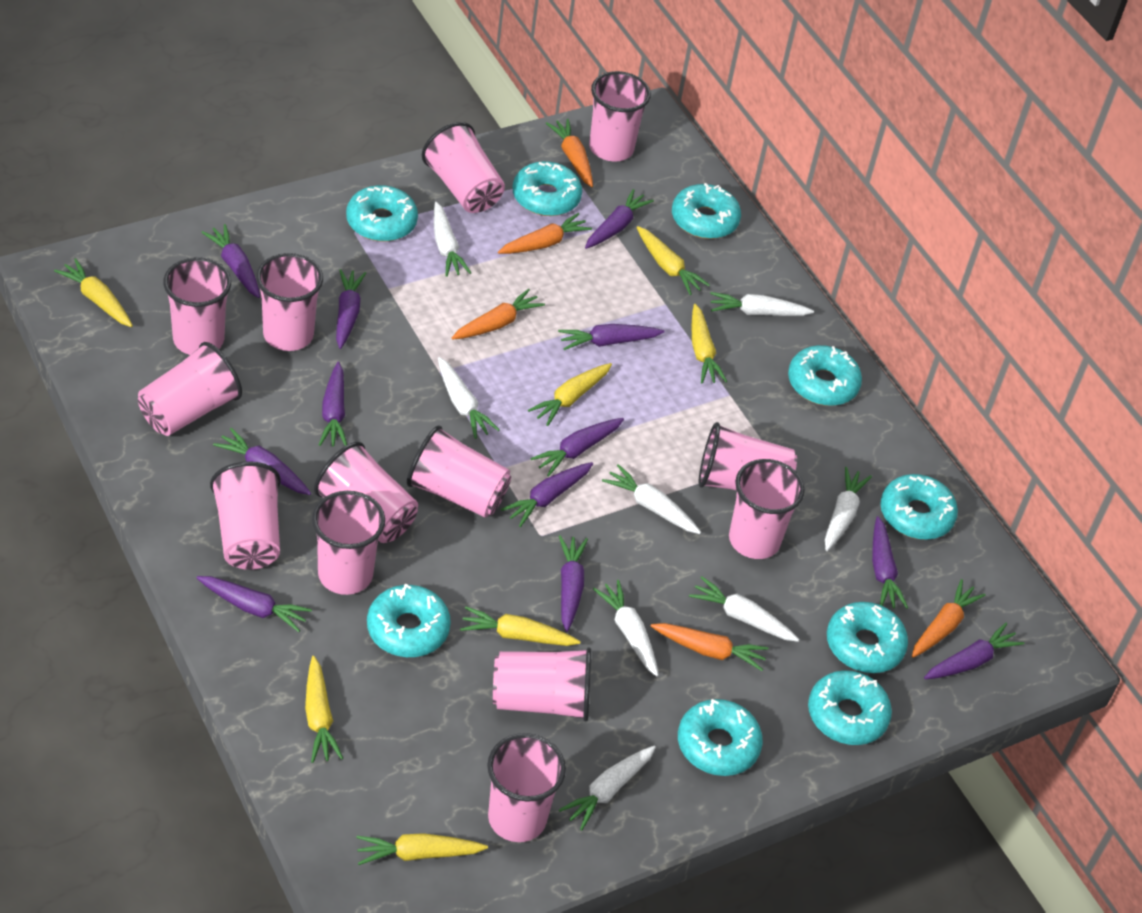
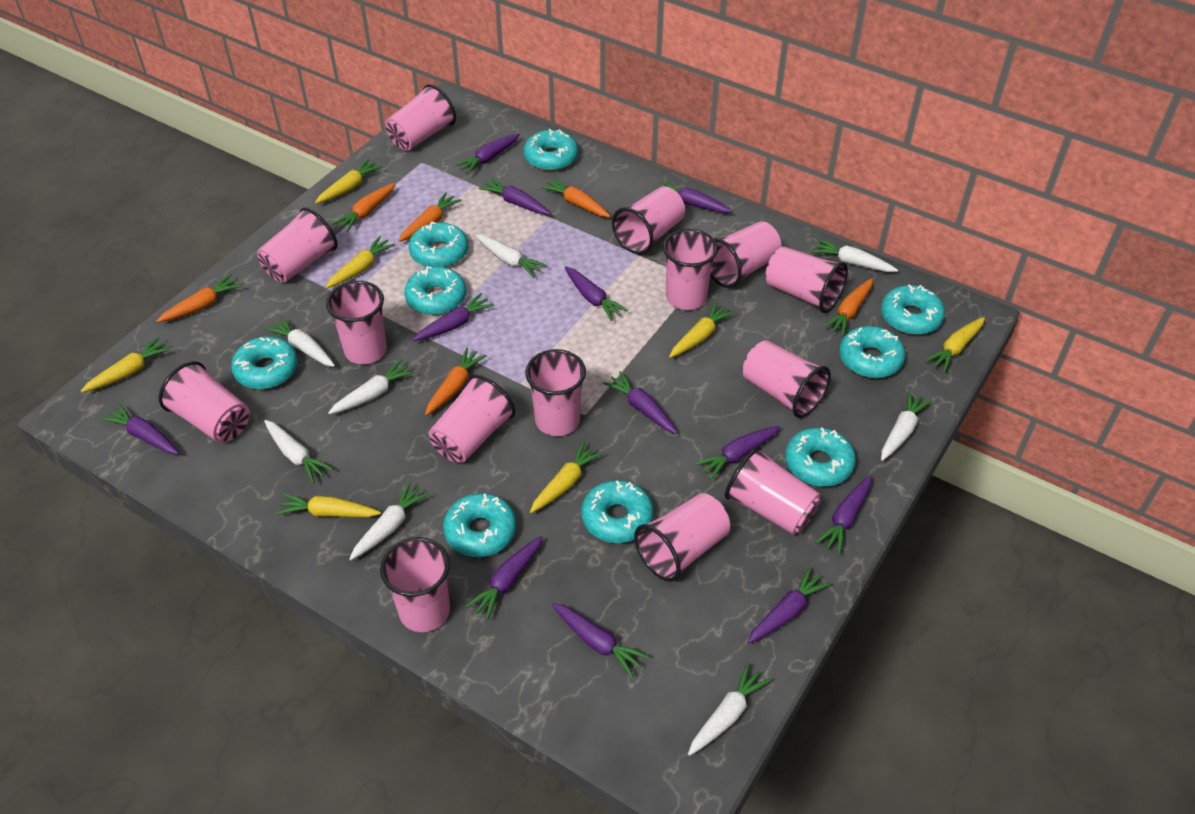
orange carrot: 5 -> 6
pink cup: 13 -> 14

